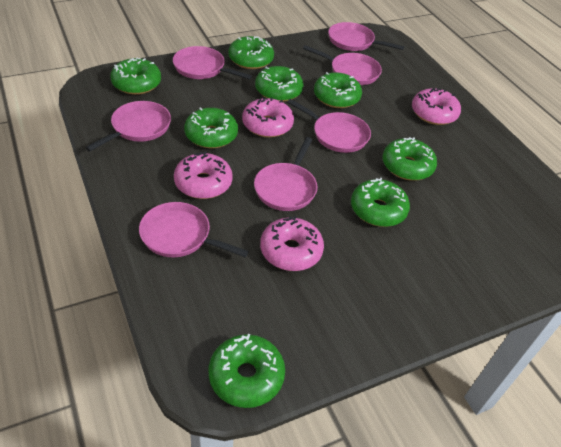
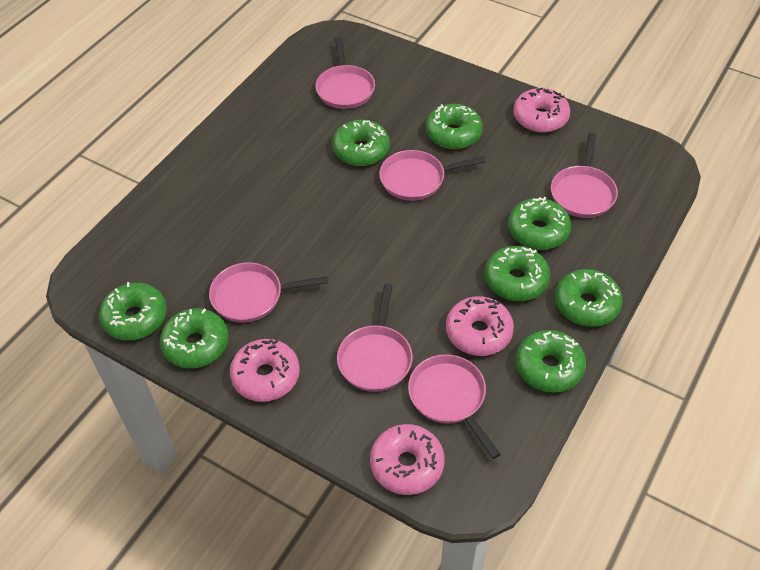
pink pan: 7 -> 6

